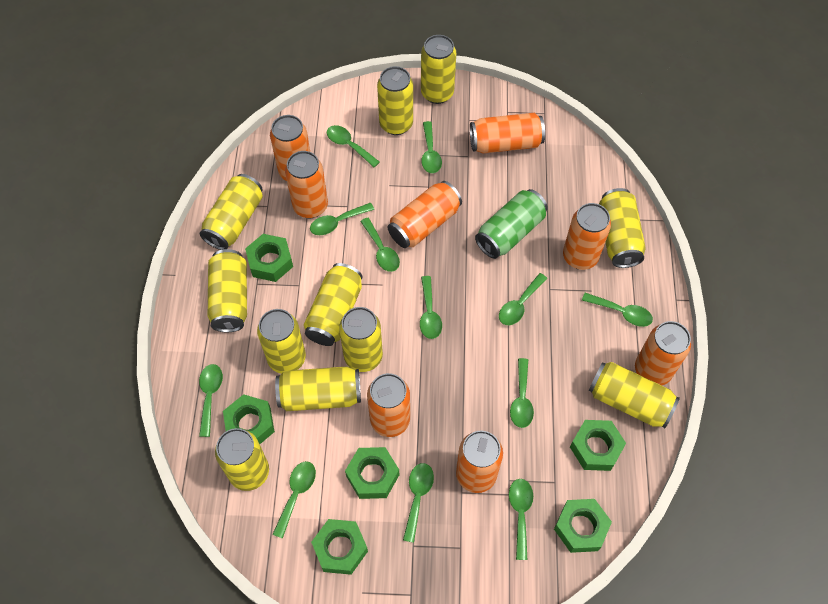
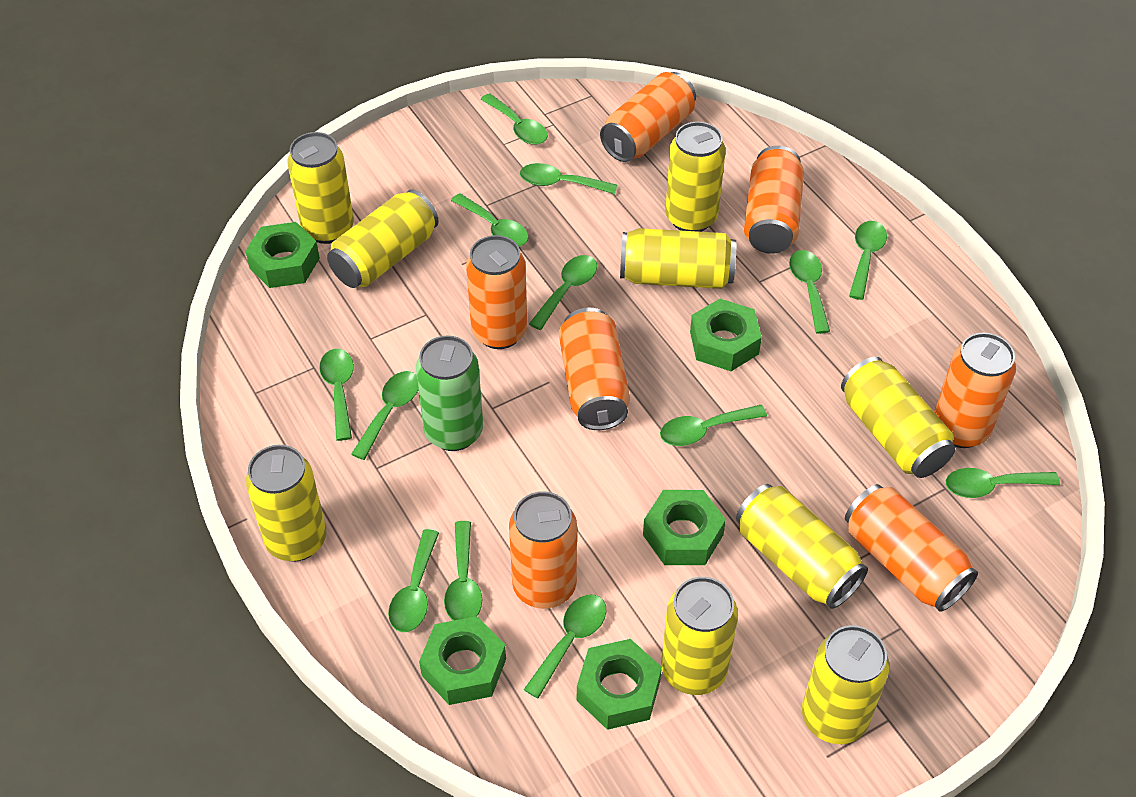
green nut: 6 -> 5
green spoon: 12 -> 13
orange can: 8 -> 7
yellow can: 11 -> 9

